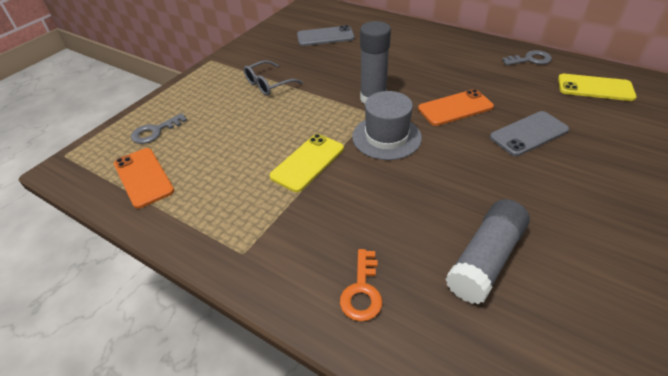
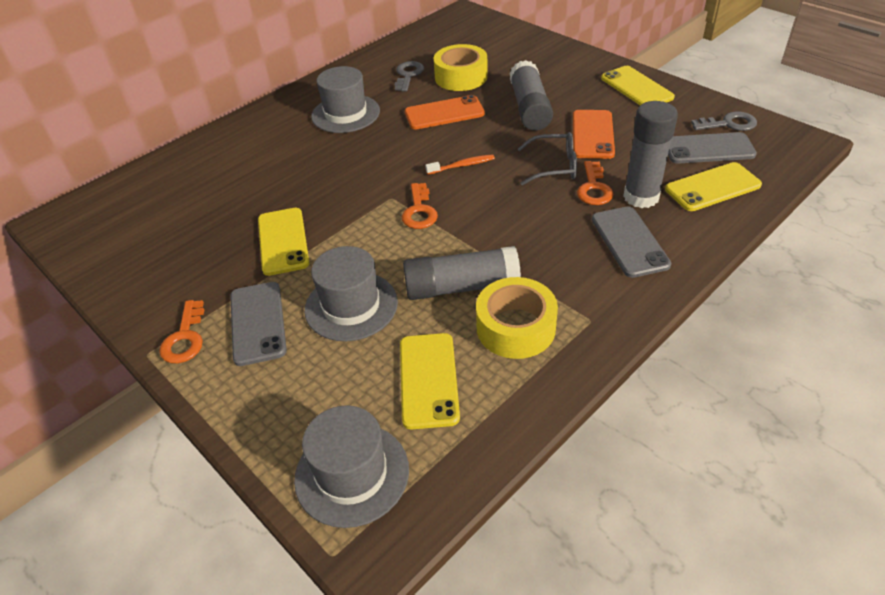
grey glue stick: 2 -> 3
grey hat: 1 -> 3
grey phone: 2 -> 3
orange key: 1 -> 3
orange toothbrush: 0 -> 1
yellow phone: 2 -> 4
yellow tape: 0 -> 2

